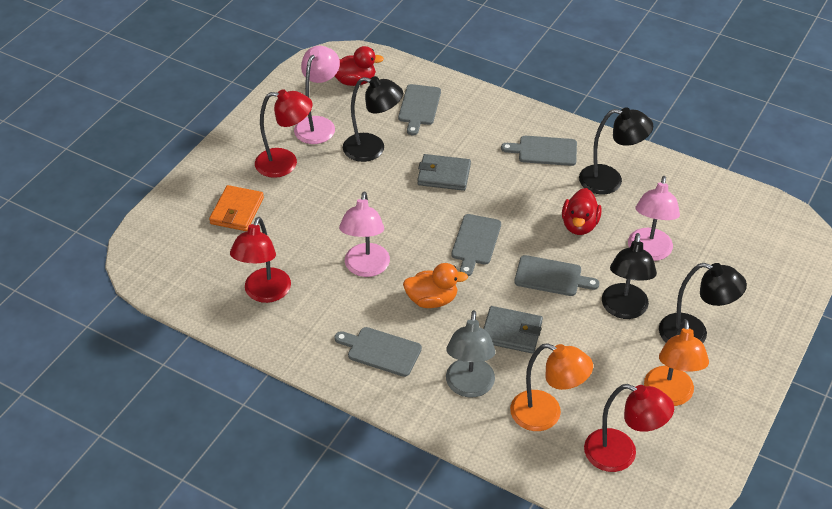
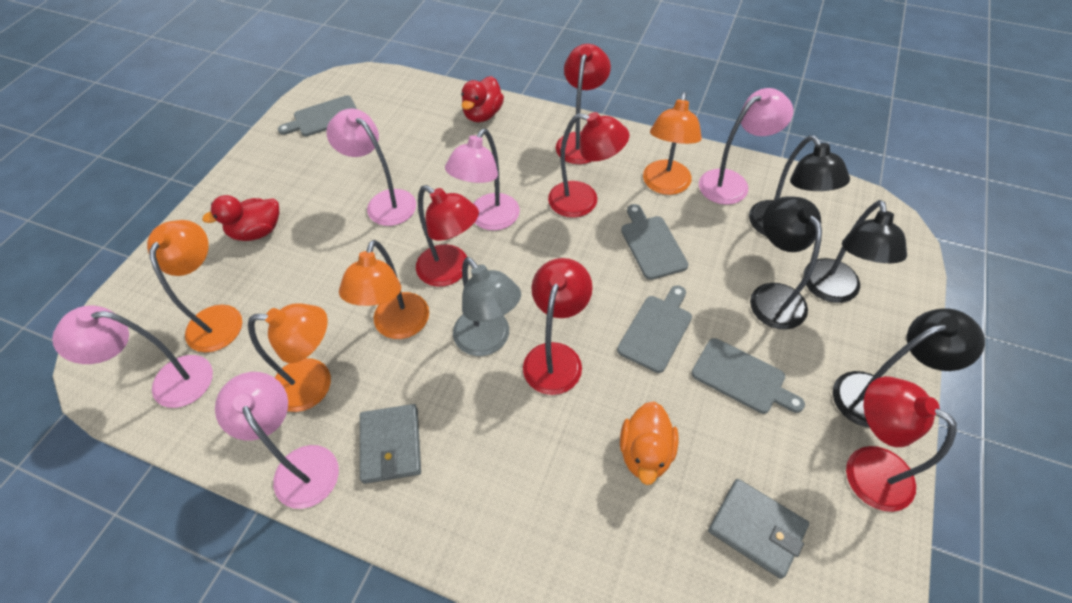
grey cutting board: 5 -> 4
orange lamp: 2 -> 4
orange wallet: 1 -> 0
pink lamp: 3 -> 5
red lamp: 3 -> 5

